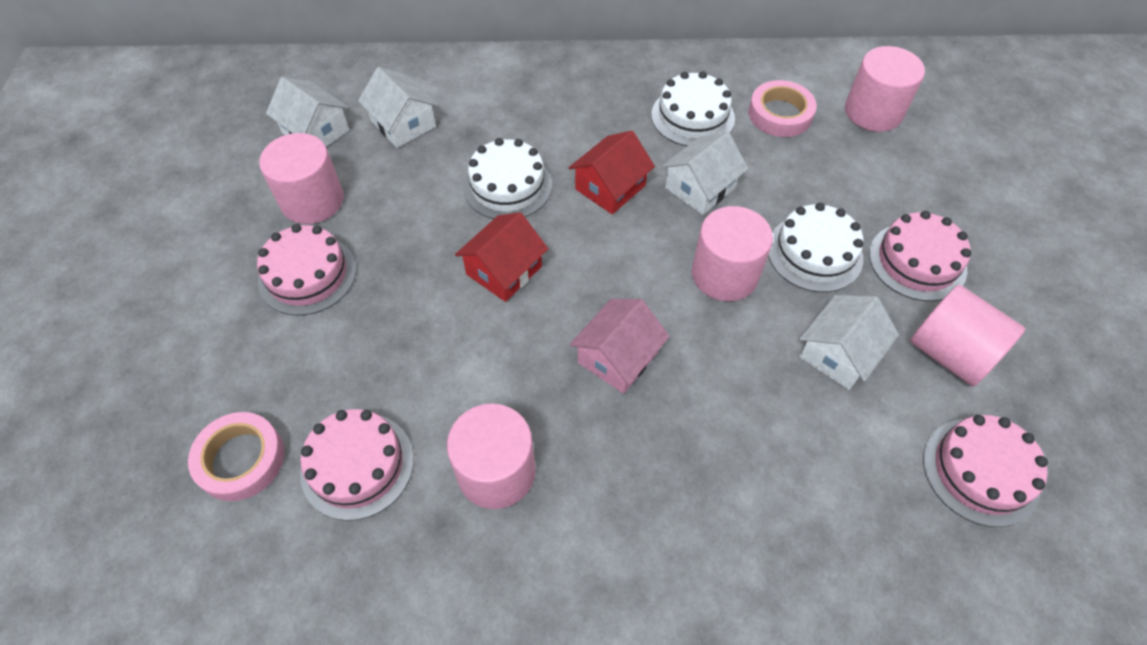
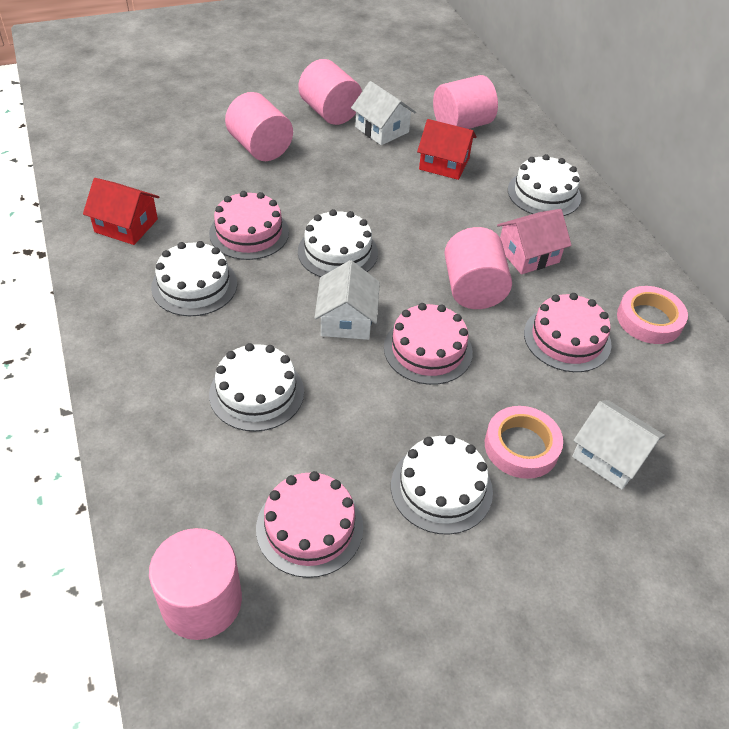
white cake: 3 -> 5
white house: 4 -> 3

